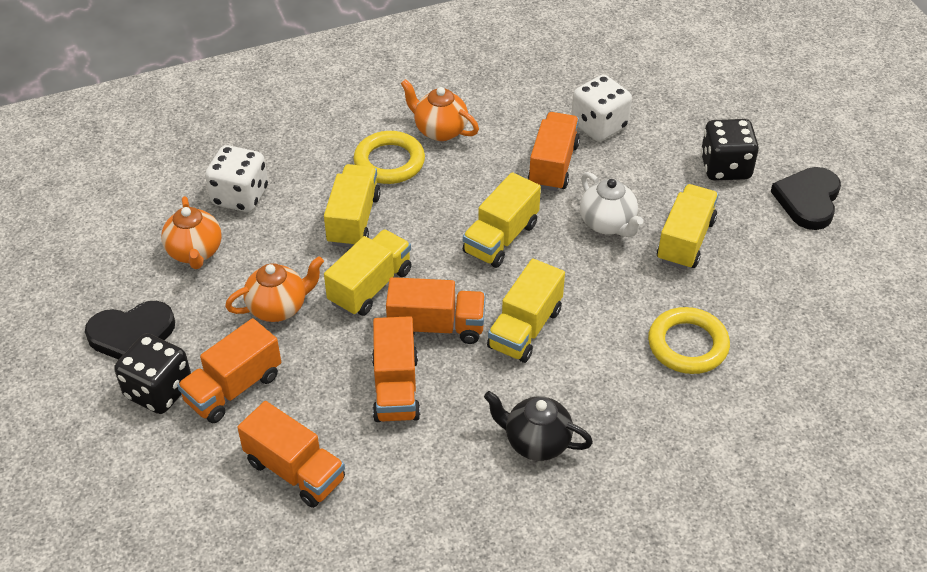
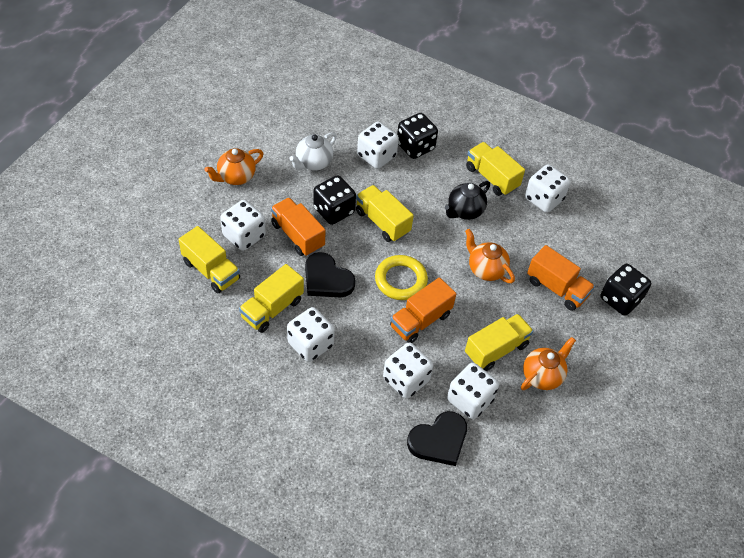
black dice: 2 -> 3
orange truck: 5 -> 3
white dice: 2 -> 6
yellow ring: 2 -> 1

